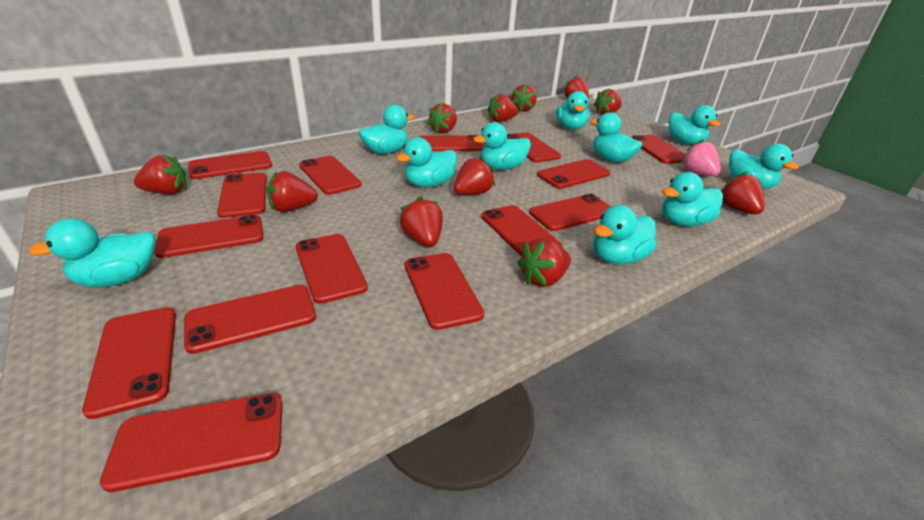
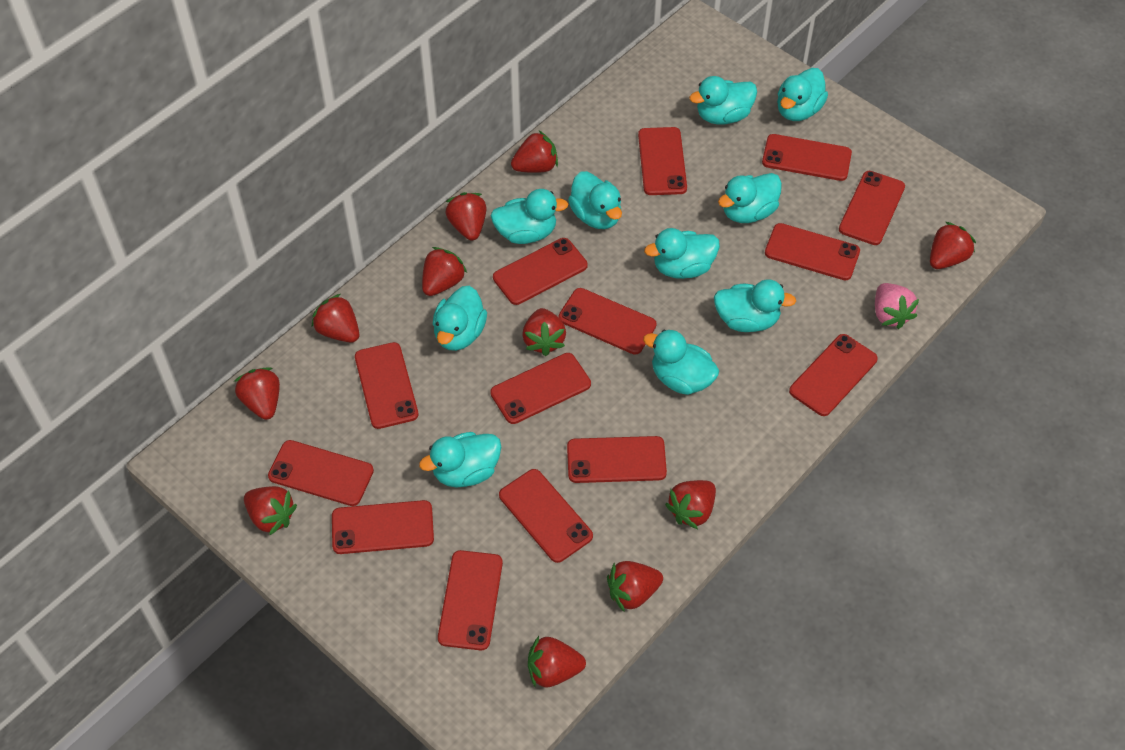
red phone: 15 -> 14

